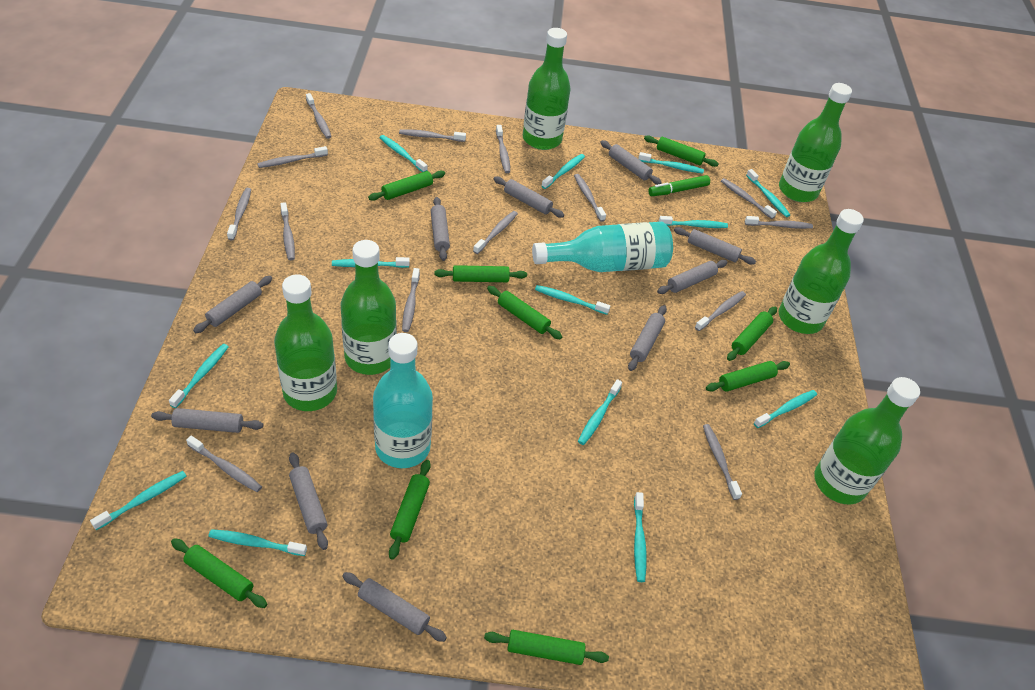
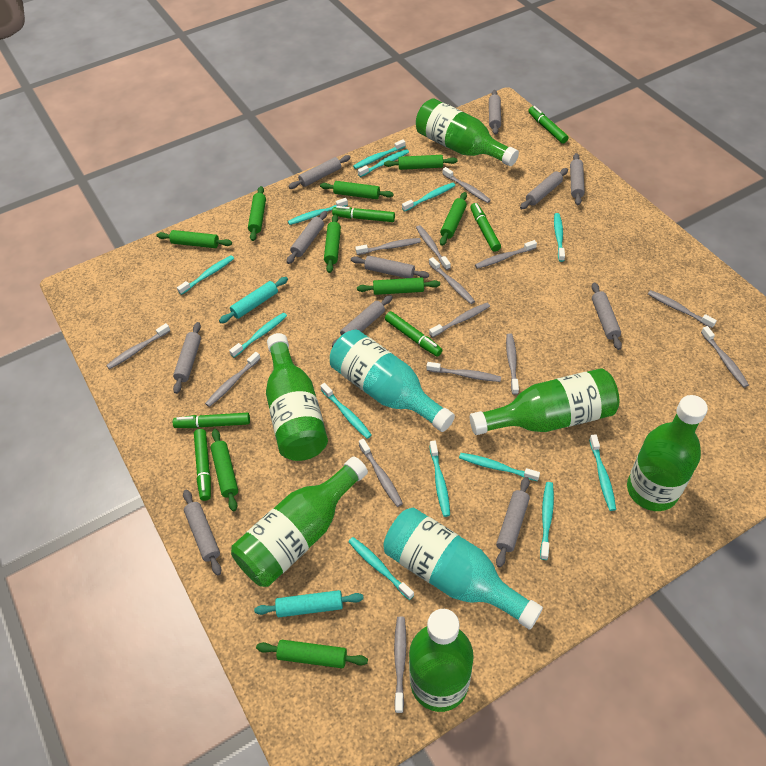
green marker: 1 -> 6
grey rolling pin: 10 -> 11
turquoise rolling pin: 0 -> 2

